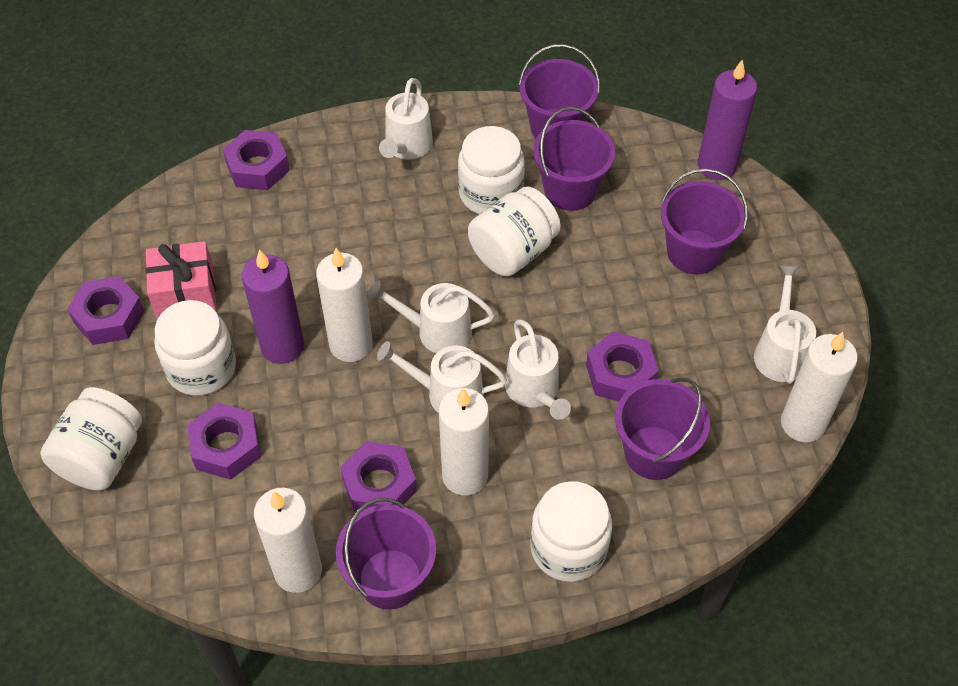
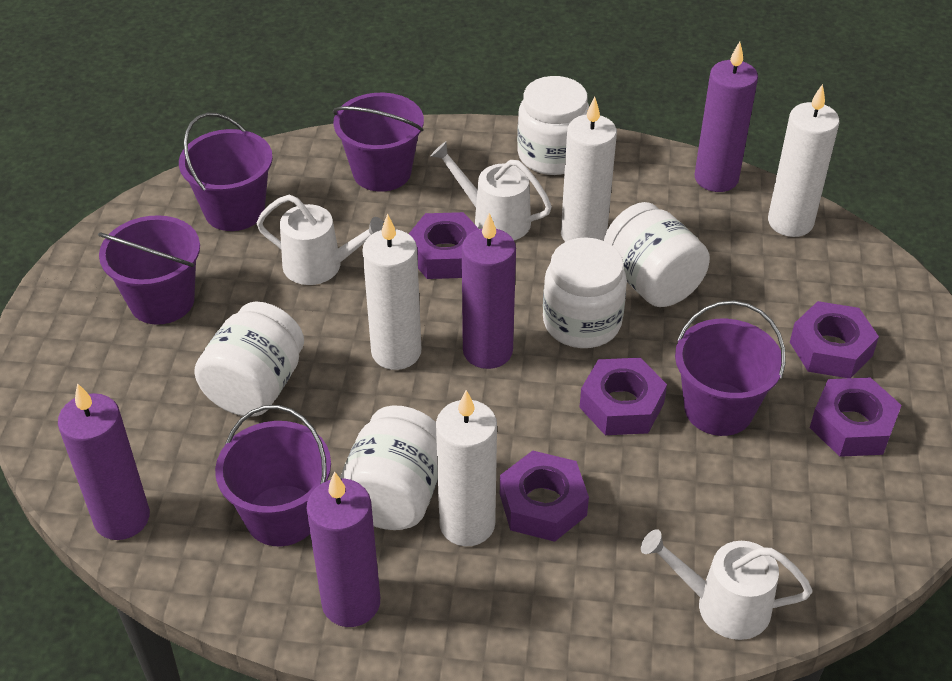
pink gift: 1 -> 0
purple candle: 2 -> 4
white watering can: 5 -> 3

